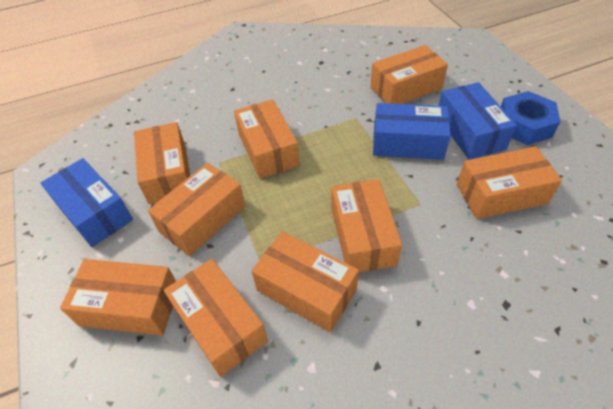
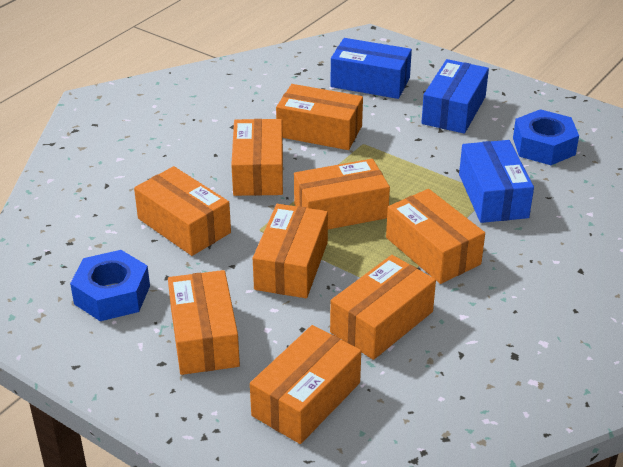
blue nut: 1 -> 2

